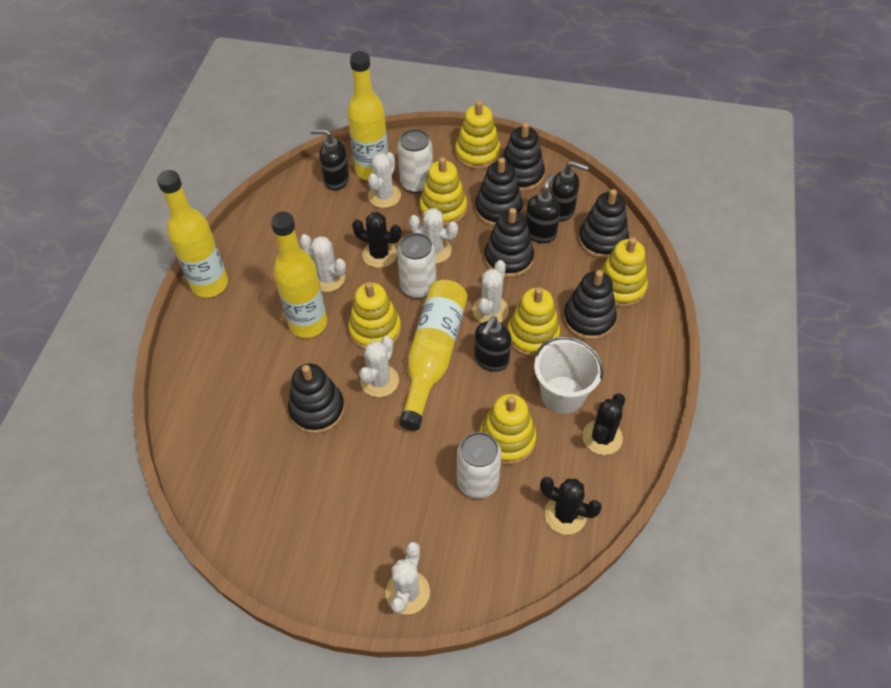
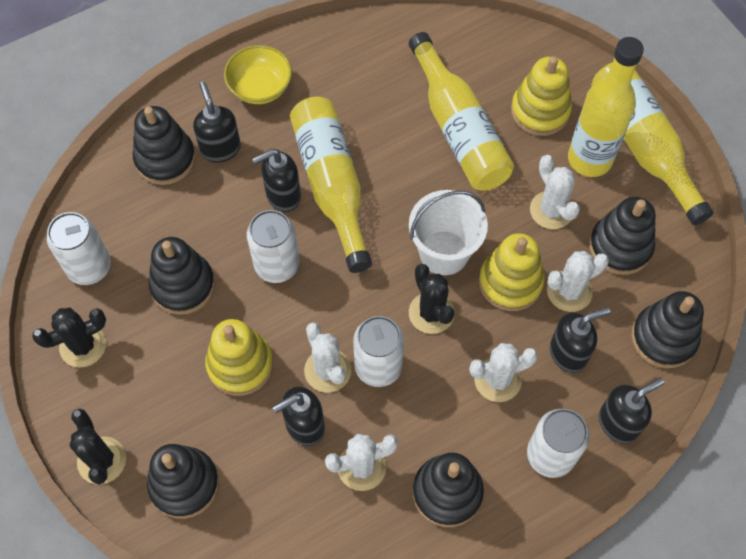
black soap dispenser: 4 -> 5
white cactus: 6 -> 5
white can: 3 -> 4
yellow bowl: 0 -> 1
yellow stacking toy: 6 -> 3

